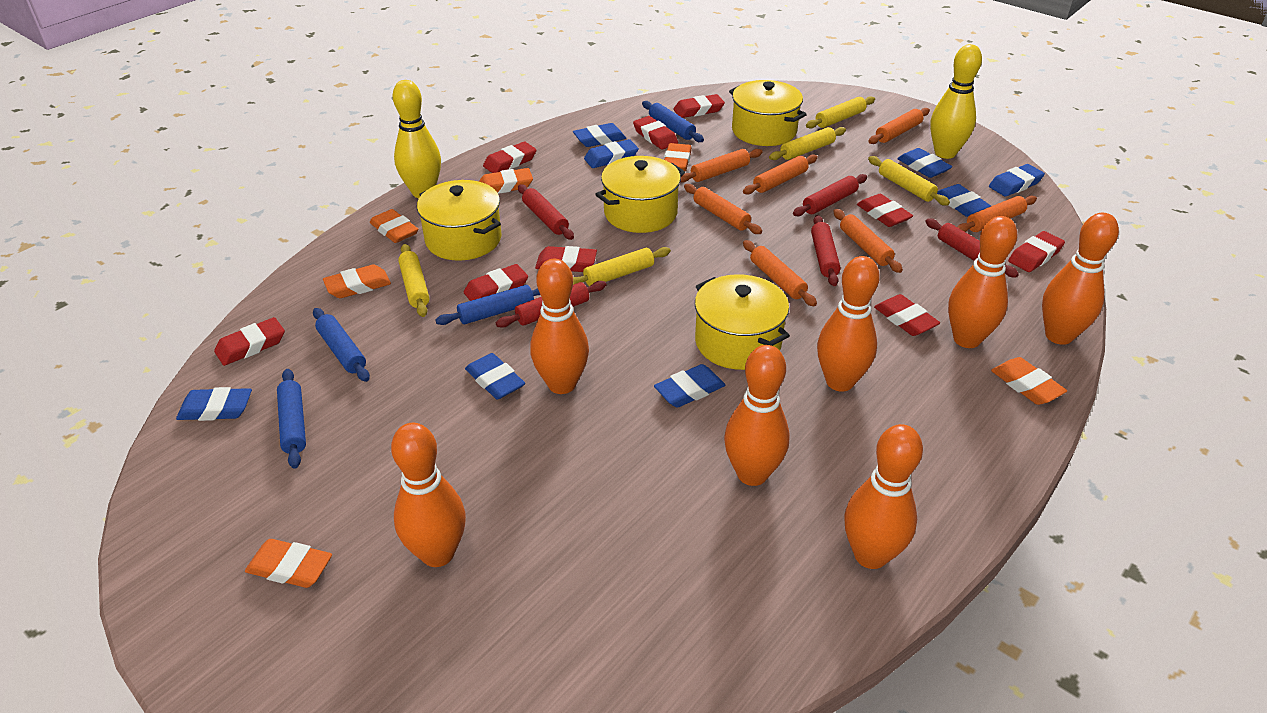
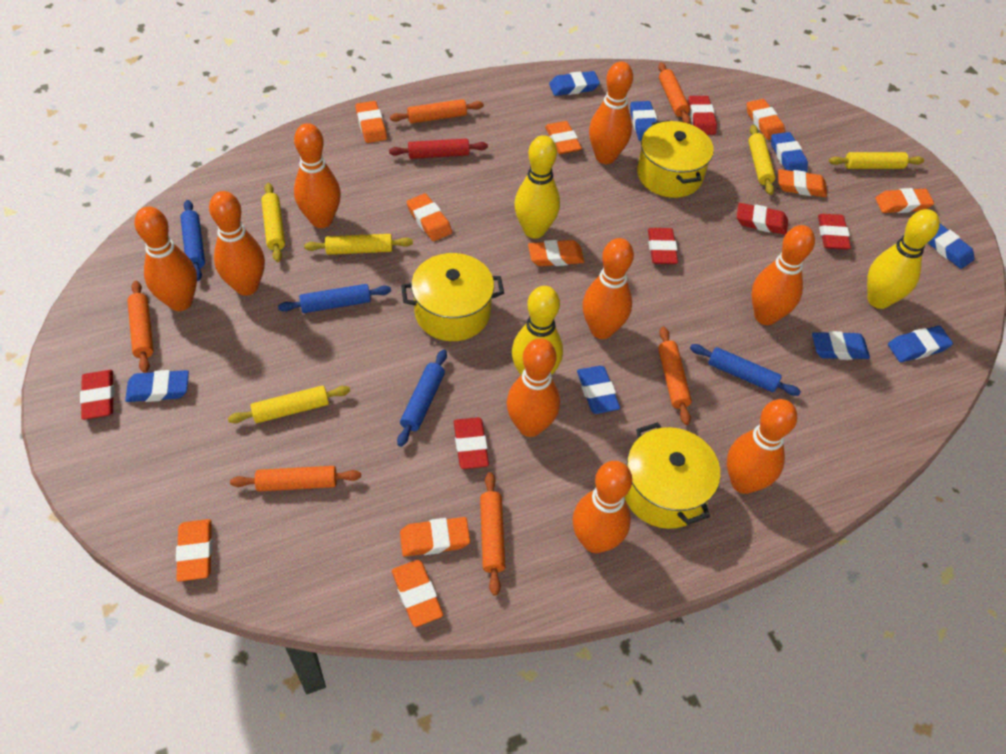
orange bowling pin: 7 -> 9
orange eraser: 6 -> 10
orange rolling pin: 7 -> 6
red eraser: 9 -> 6
red rolling pin: 5 -> 1
yellow bowling pin: 2 -> 3
yellow pot: 4 -> 3

